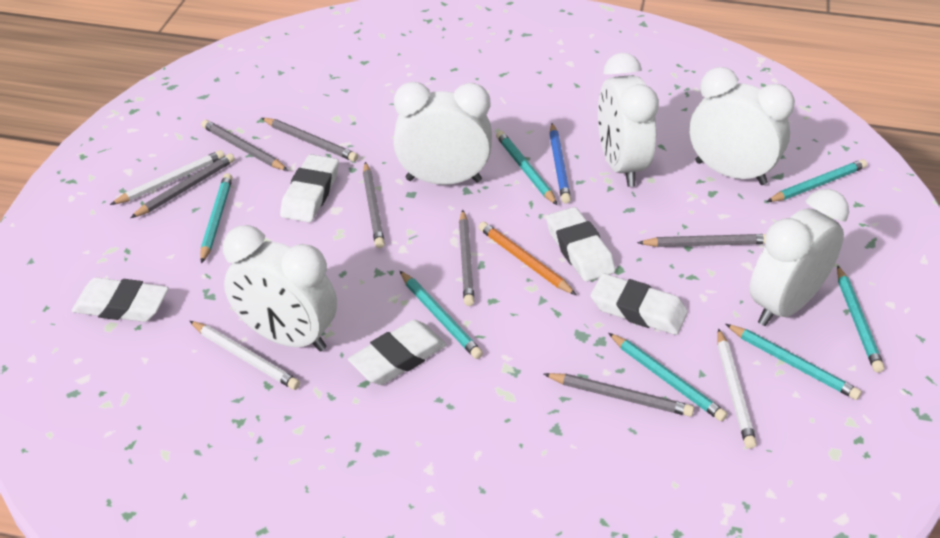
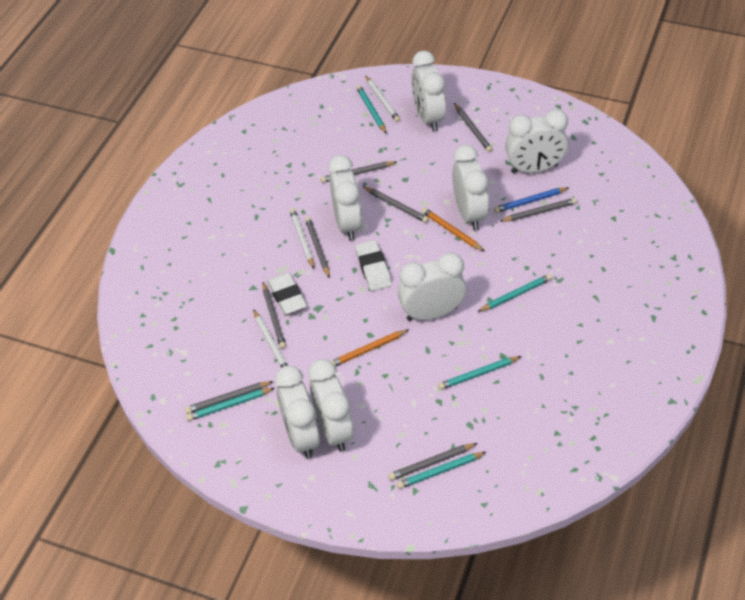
grey pencil: 7 -> 8
orange pencil: 1 -> 2
turquoise pencil: 7 -> 5
white clock: 5 -> 7
white eraser: 5 -> 2

